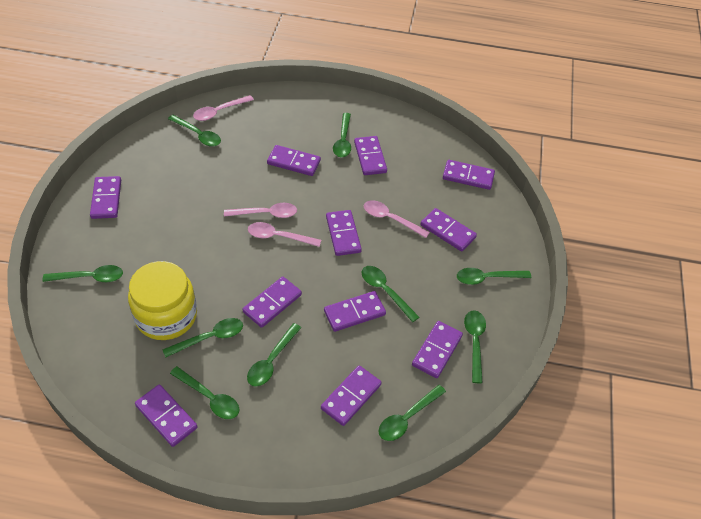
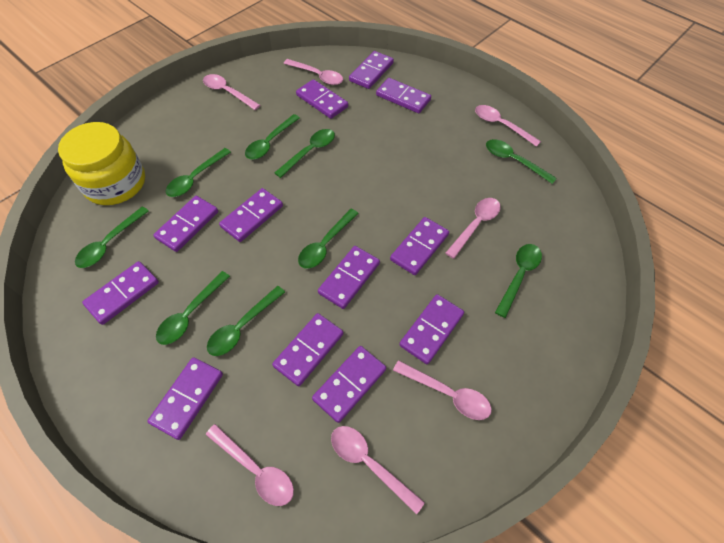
green spoon: 10 -> 9
pink spoon: 4 -> 7
purple domino: 11 -> 12

